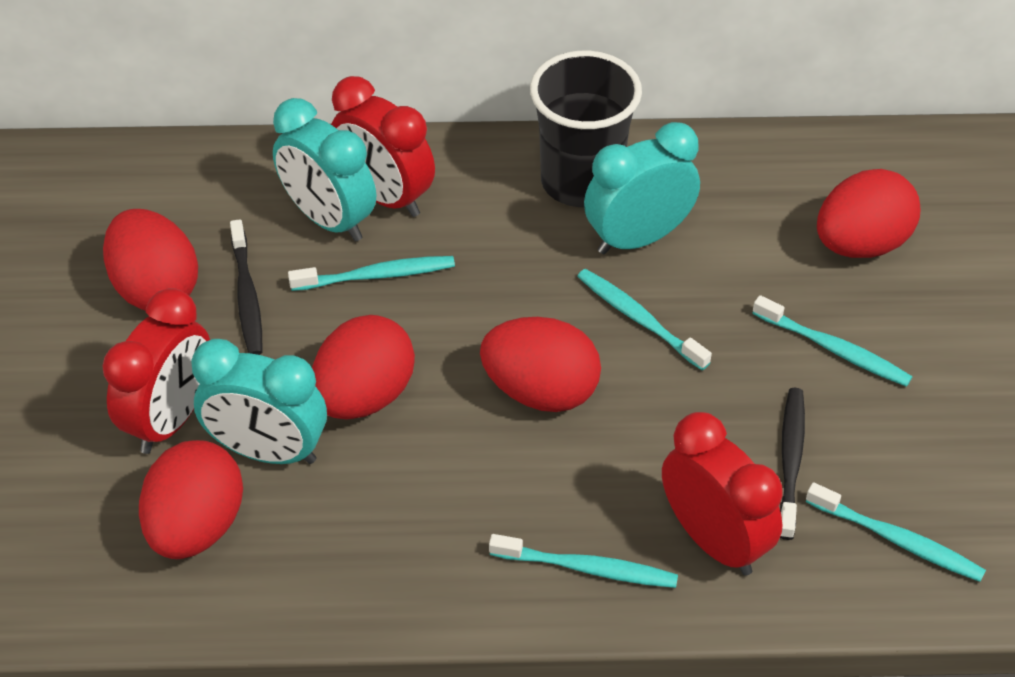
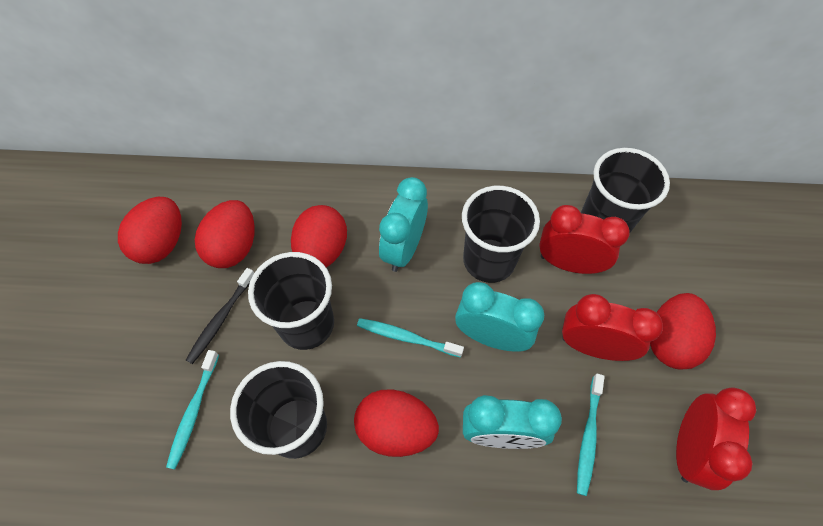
black cup: 1 -> 4
black toothbrush: 2 -> 1
turquoise toothbrush: 5 -> 3

